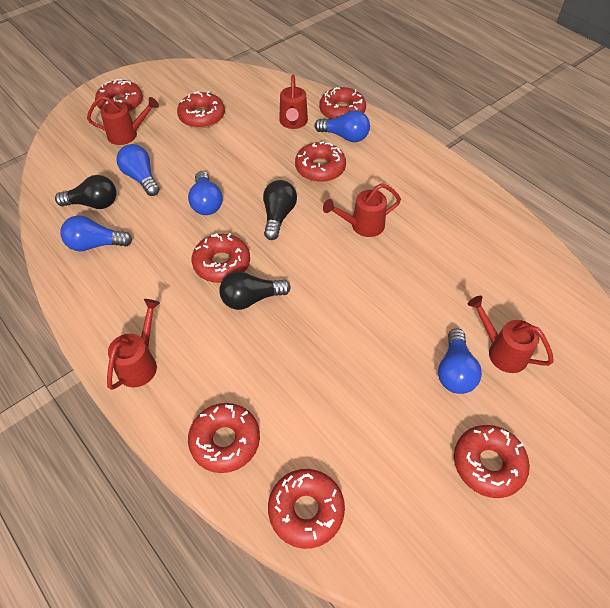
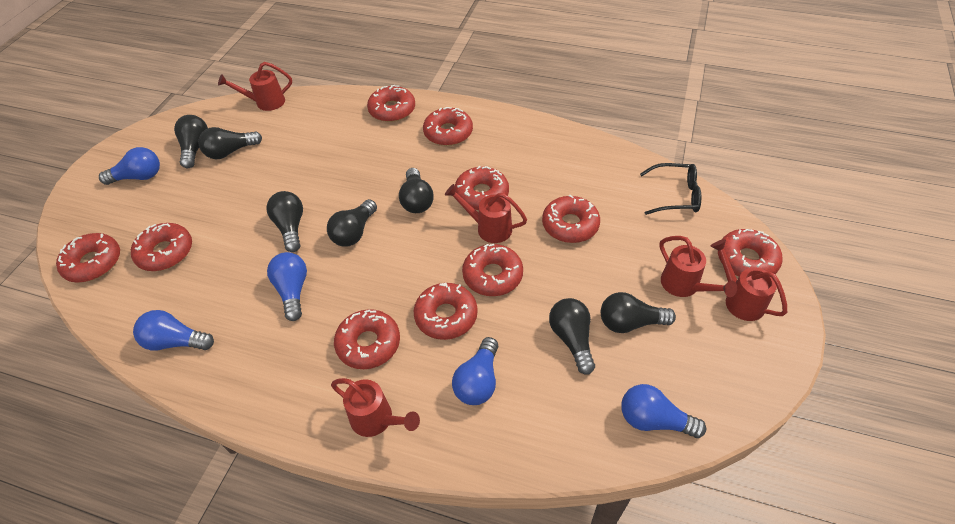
black glasses: 0 -> 1
black light bulb: 3 -> 7
red donut: 8 -> 10

